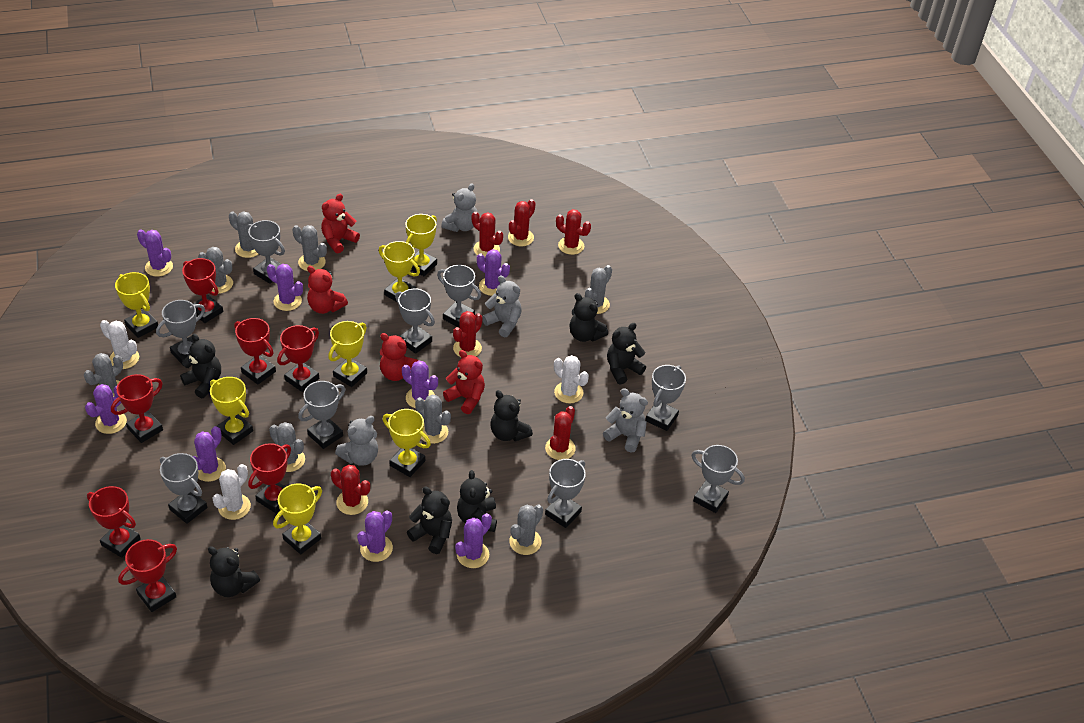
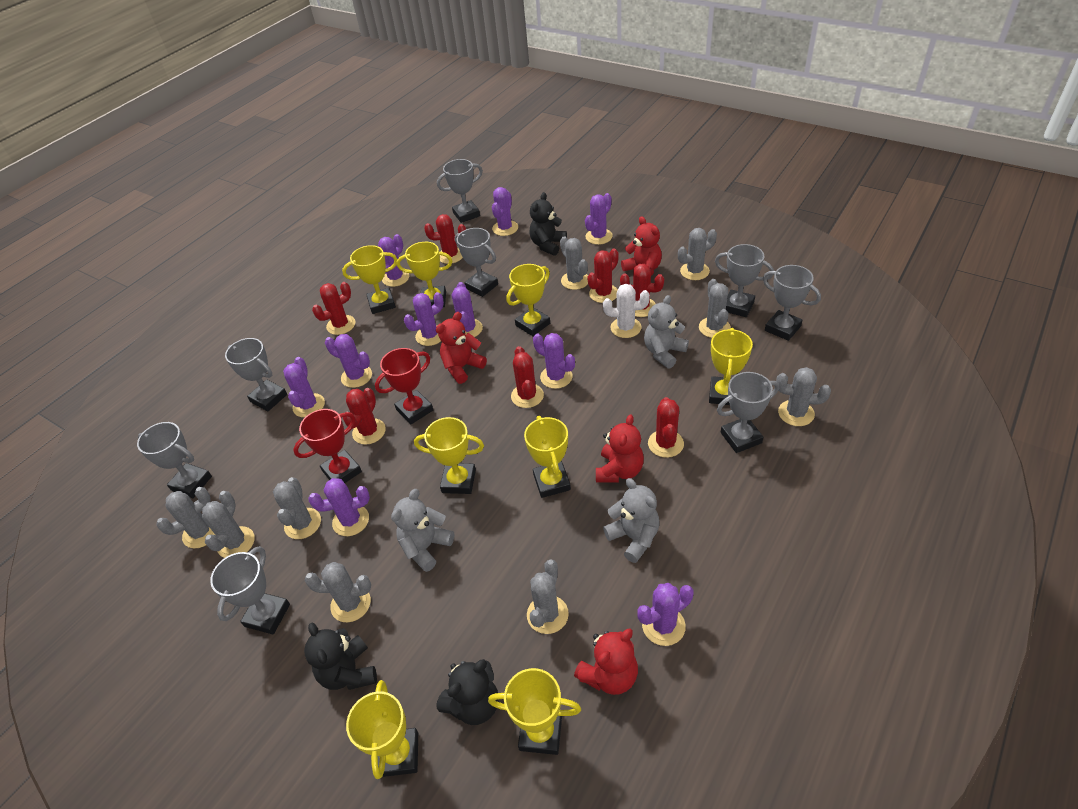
black teddy bear: 7 -> 3
grey cactus: 8 -> 9
grey teddy bear: 4 -> 3
grey trophy: 9 -> 8
purple cactus: 8 -> 10
red cactus: 6 -> 7
red trophy: 7 -> 2
white cactus: 3 -> 1
yellow trophy: 7 -> 8

